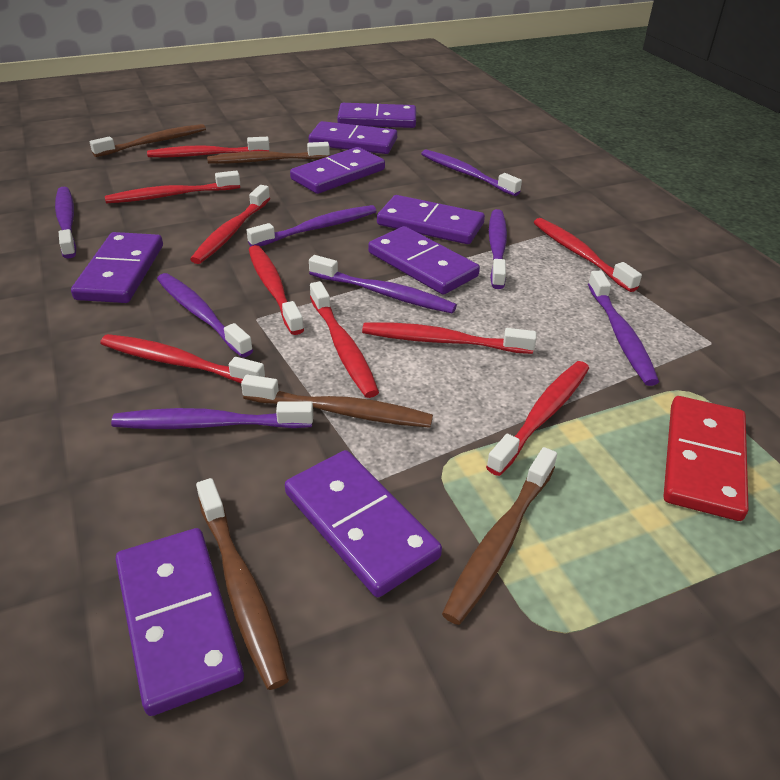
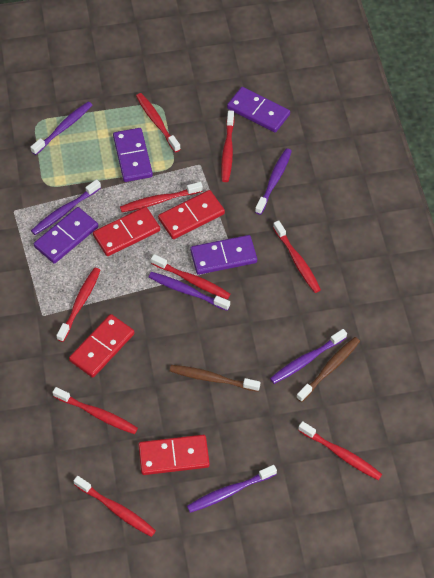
brown toothbrush: 5 -> 2
purple domino: 8 -> 4
purple toothbrush: 8 -> 6
red domino: 1 -> 4

